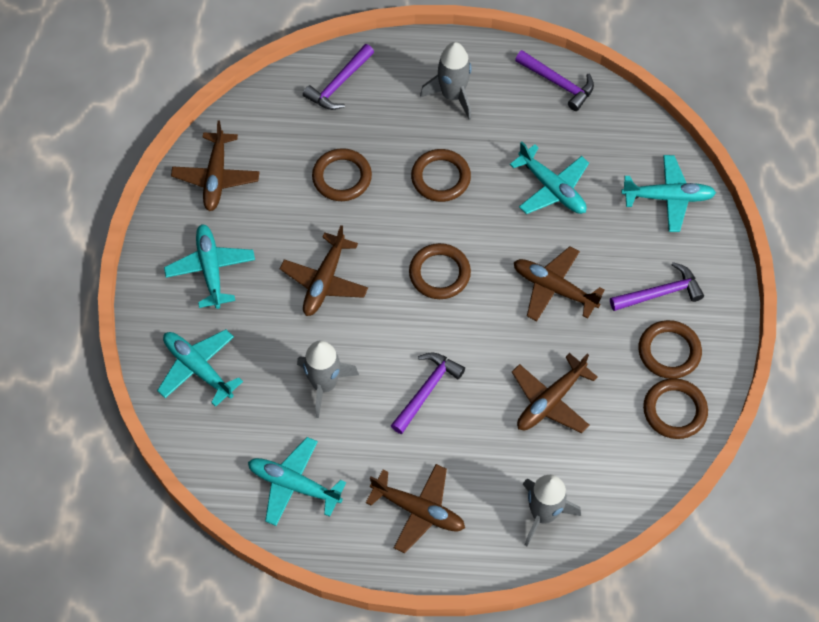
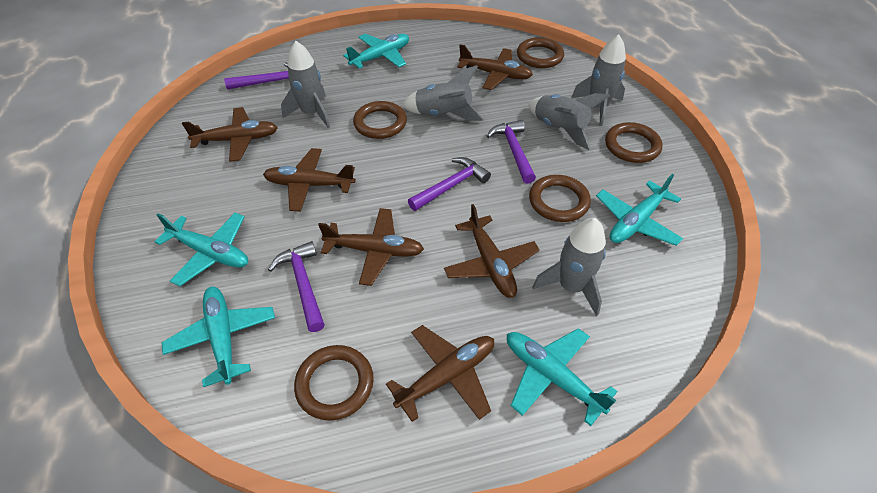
brown plane: 5 -> 6
grey rocket: 3 -> 5

